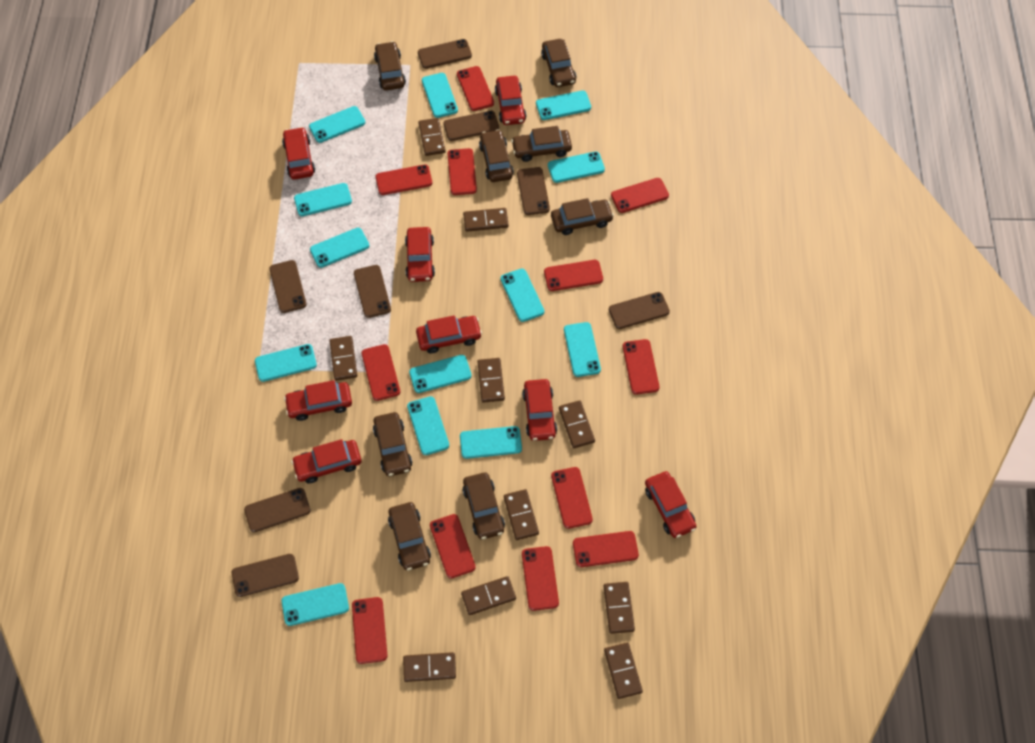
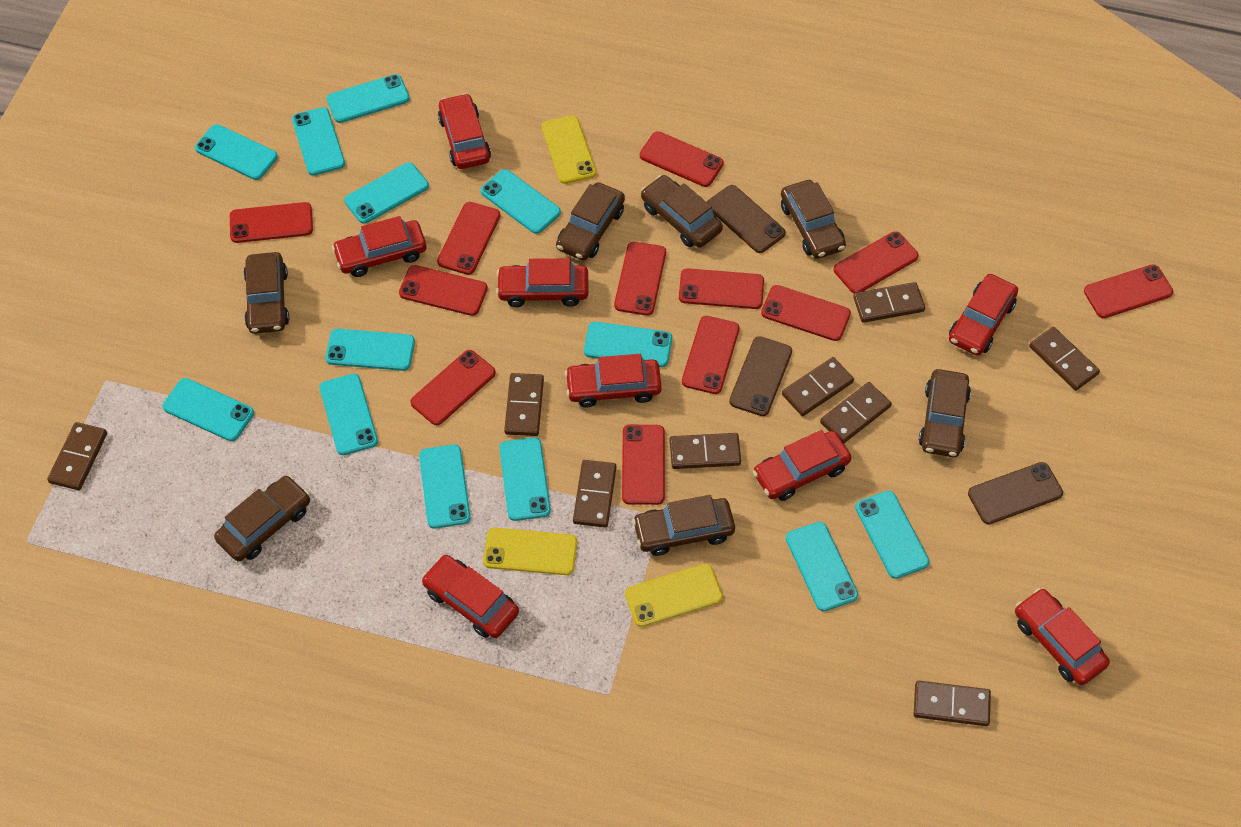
brown car: 8 -> 7
brown domino: 10 -> 9
brown phone: 8 -> 3
yellow phone: 0 -> 3

